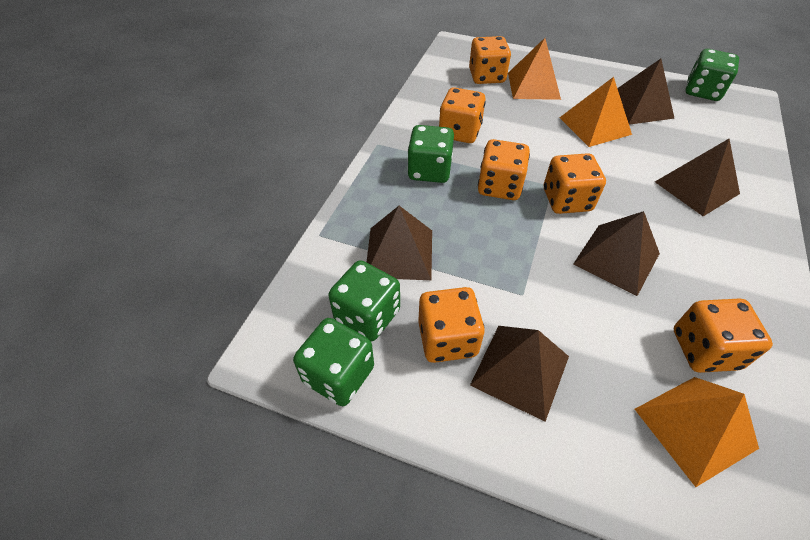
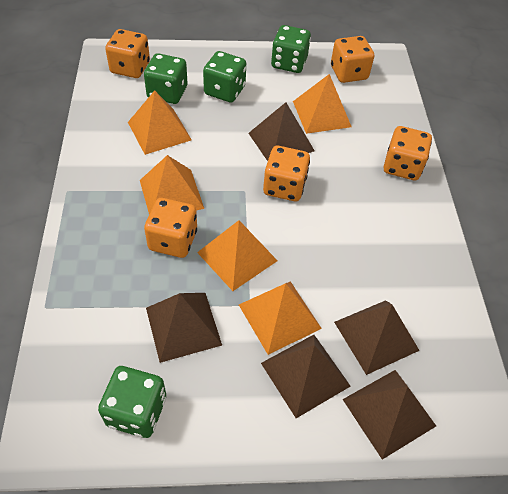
orange dice: 6 -> 5
orange pyramid: 3 -> 5

